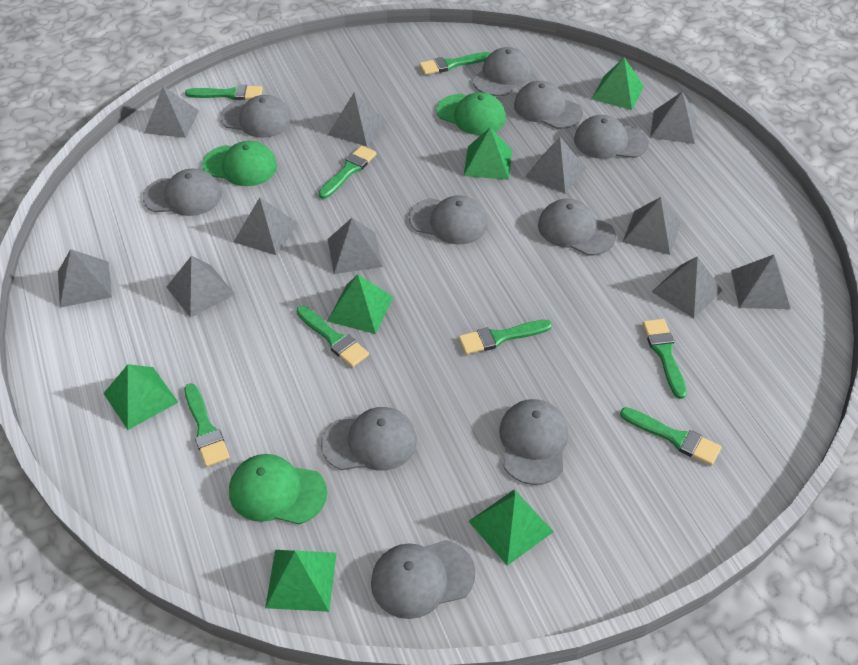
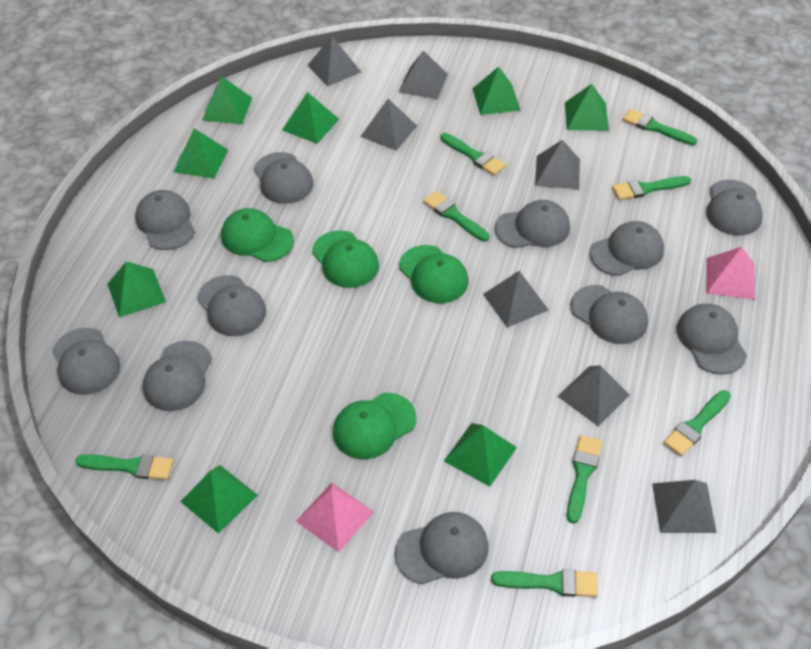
green cap: 3 -> 4
green pyramid: 6 -> 8
grey cap: 10 -> 11
grey pyramid: 11 -> 7
pink pyramid: 0 -> 2

